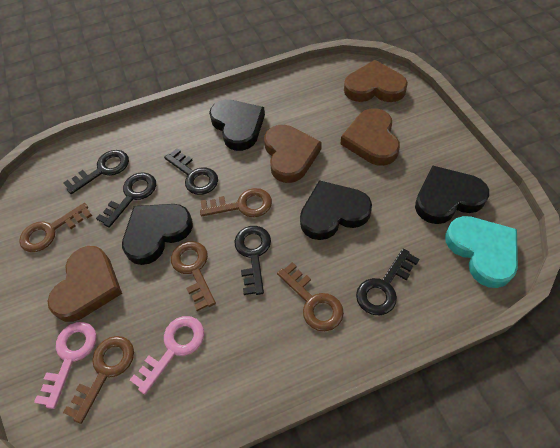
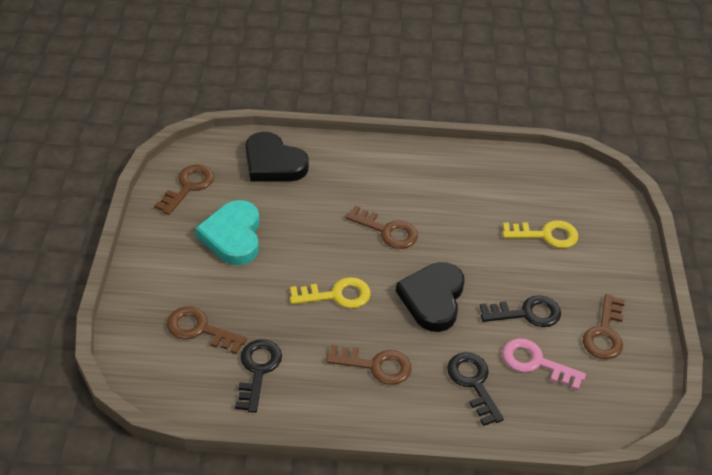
black heart: 4 -> 2
black key: 5 -> 3
brown heart: 4 -> 0
pink key: 2 -> 1
yellow key: 0 -> 2

